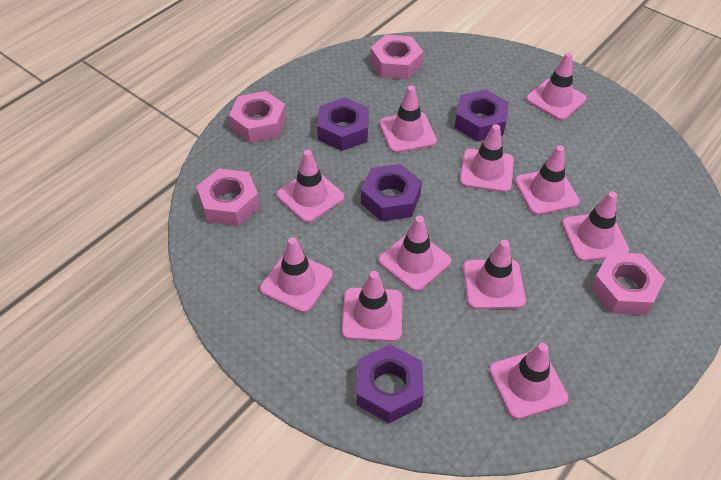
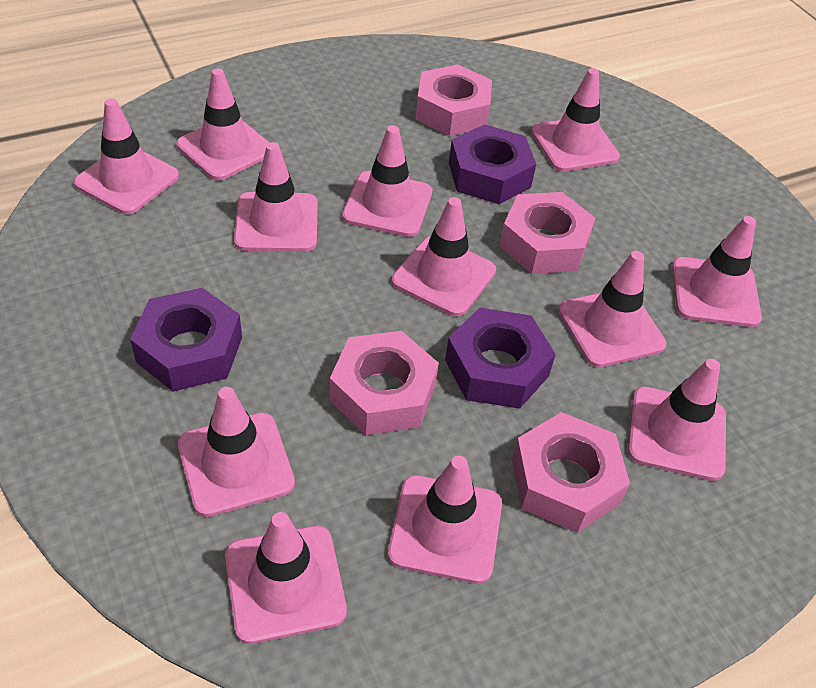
pink traffic cone: 11 -> 12
purple nut: 4 -> 3

